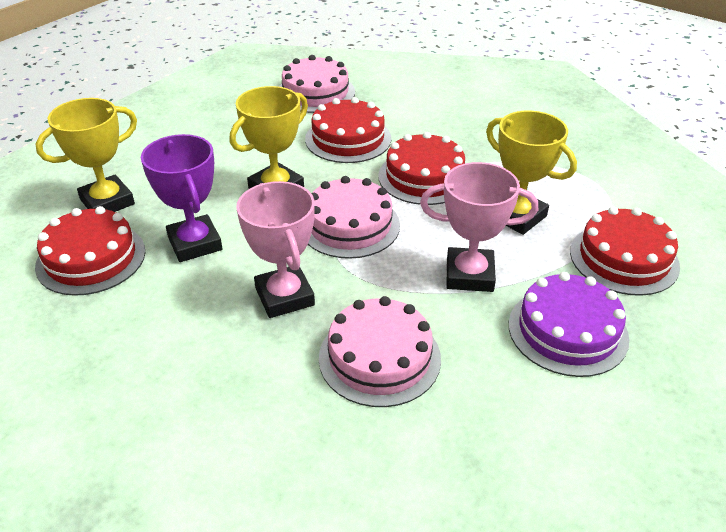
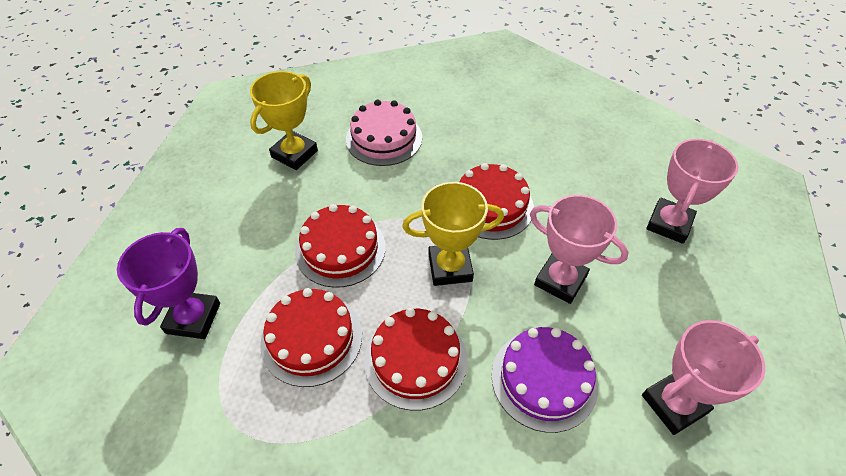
pink cake: 3 -> 1
pink trophy: 2 -> 3
yellow trophy: 3 -> 2

